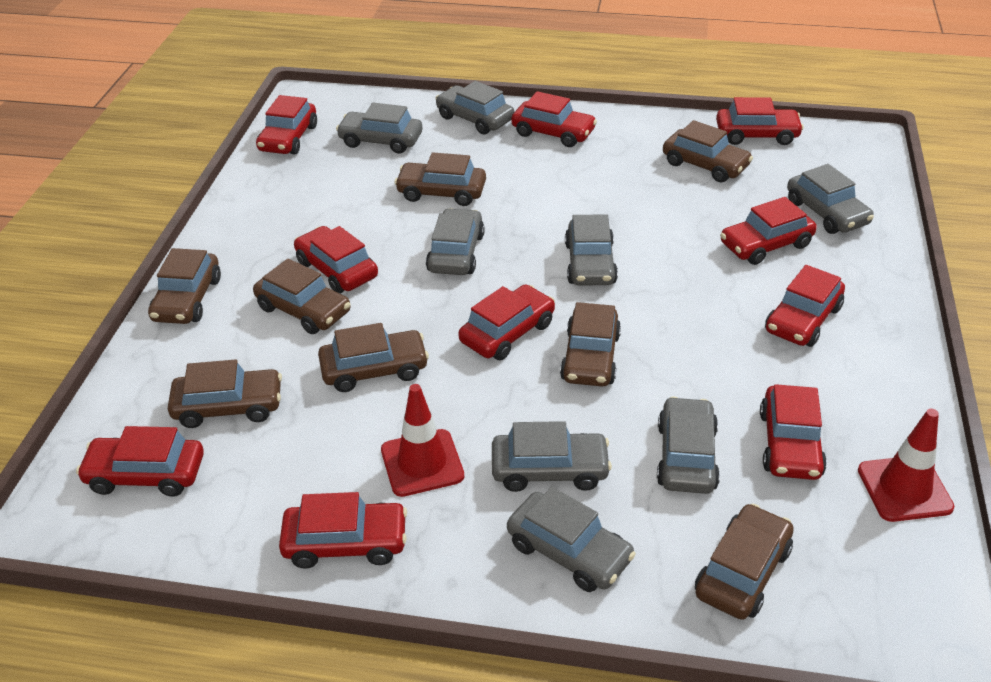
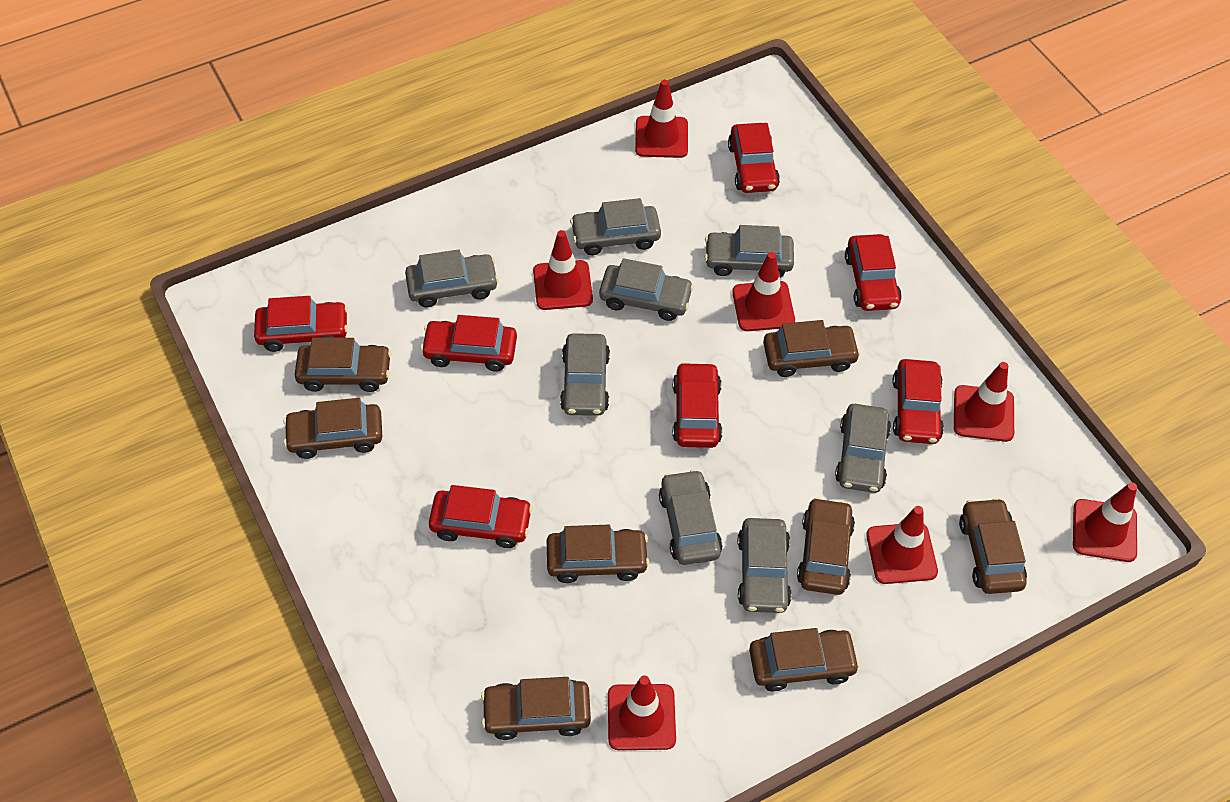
red car: 10 -> 7
red traffic cone: 2 -> 7

